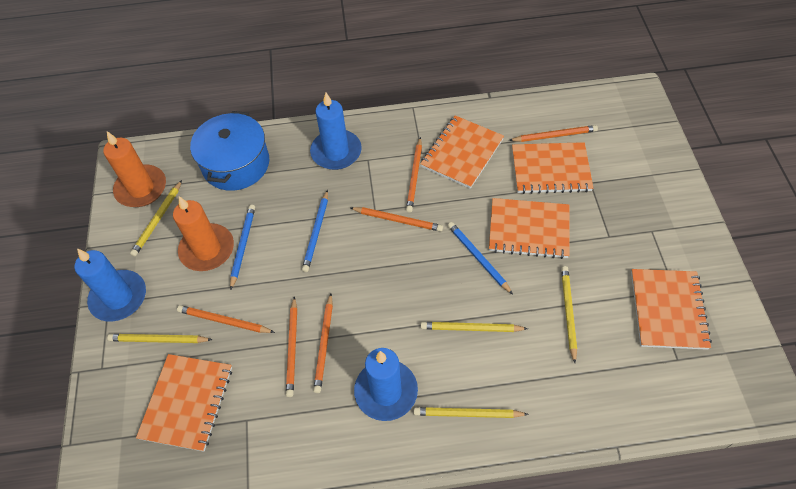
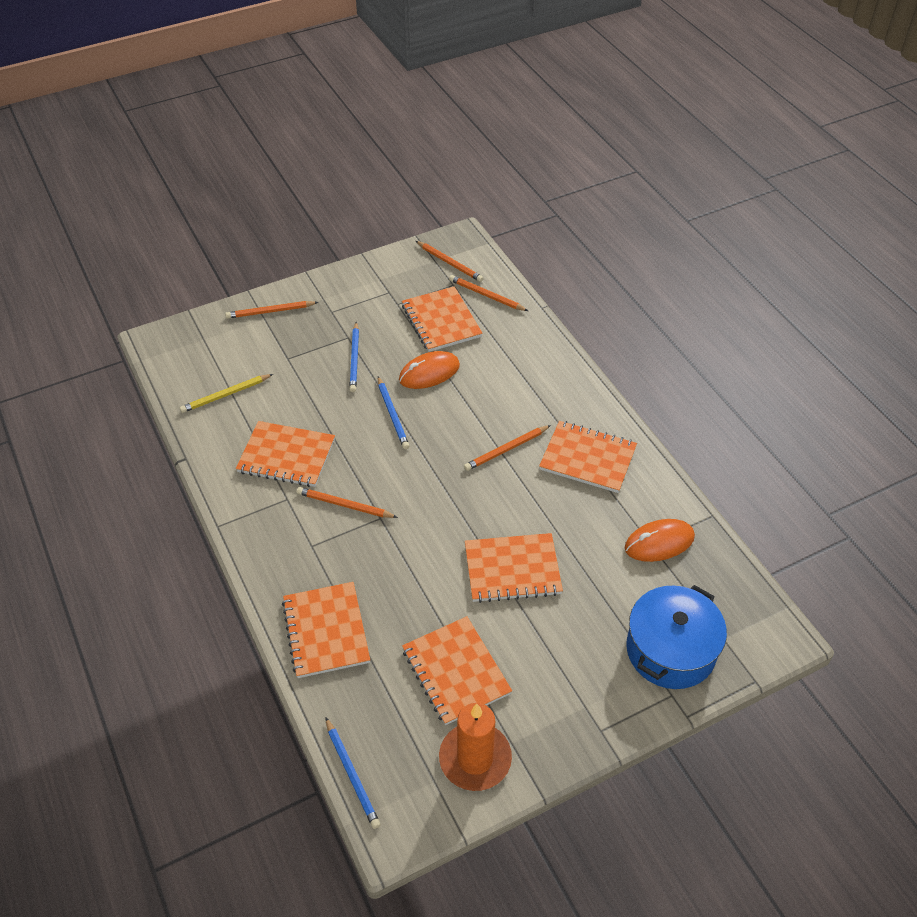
blue candle: 3 -> 0
orange candle: 2 -> 1
orange mouse: 0 -> 2
orange notebook: 5 -> 6
orange pencil: 6 -> 5
yellow pencil: 5 -> 1

